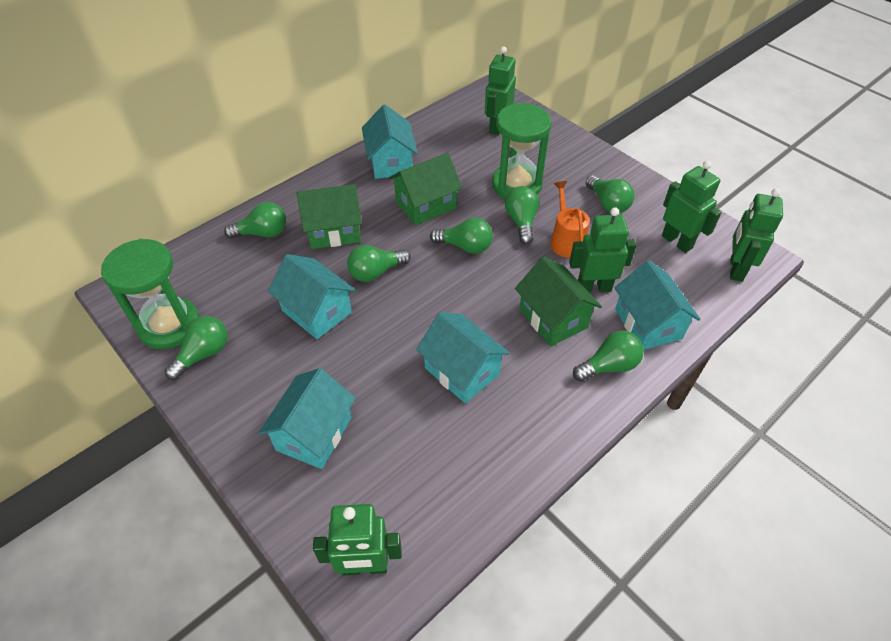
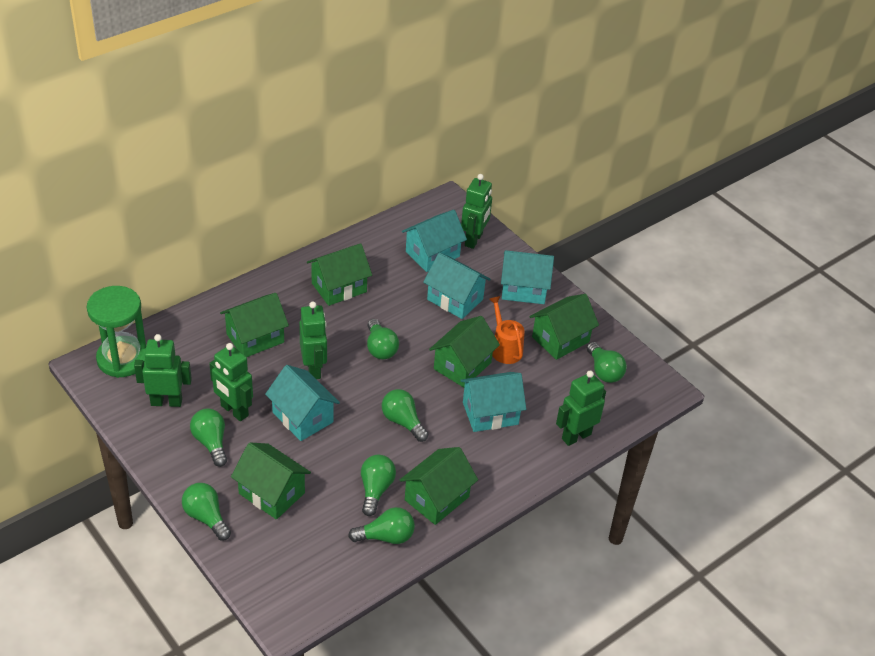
green hourglass: 2 -> 1
green house: 3 -> 6

